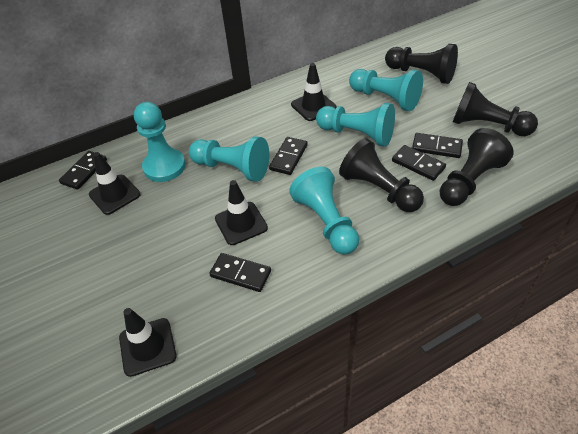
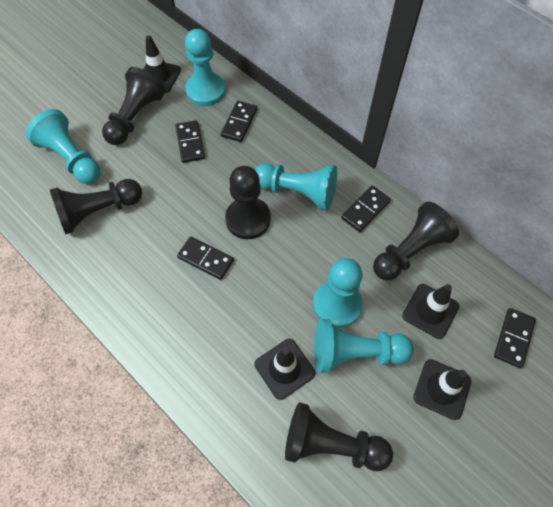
black pawn: 4 -> 5

